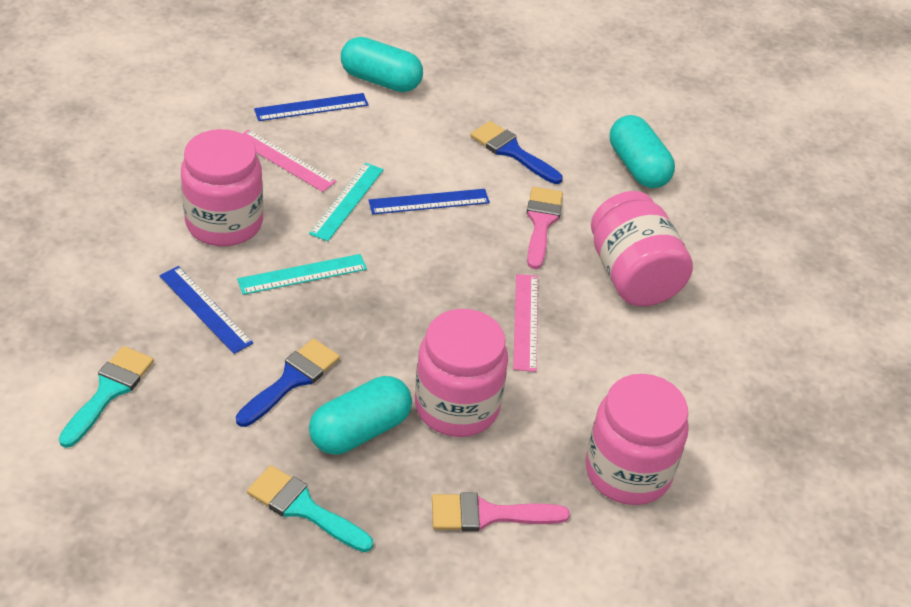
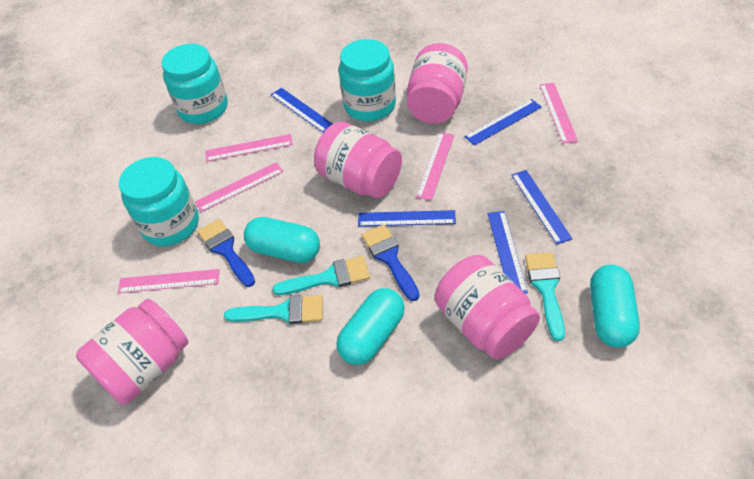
blue ruler: 3 -> 5
pink brush: 2 -> 0
pink ruler: 2 -> 5
turquoise brush: 2 -> 3
turquoise jar: 0 -> 3
turquoise ruler: 2 -> 0

